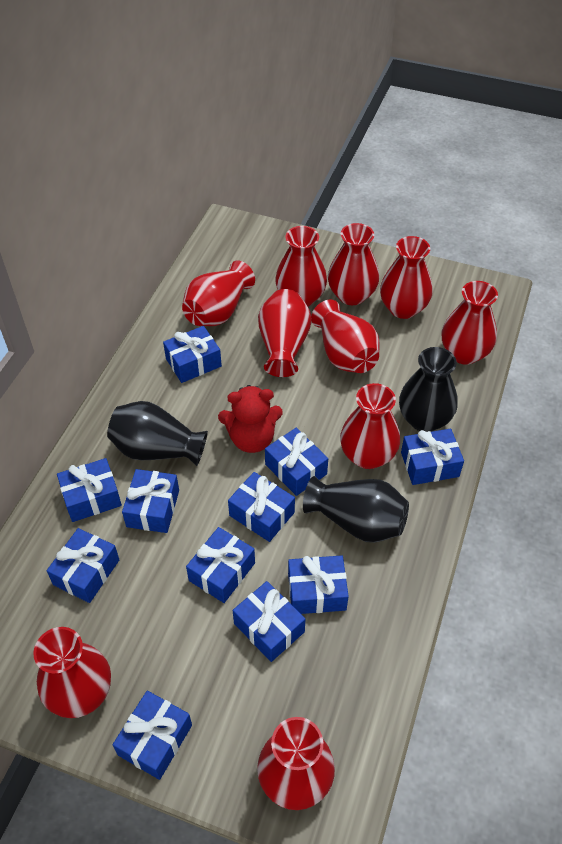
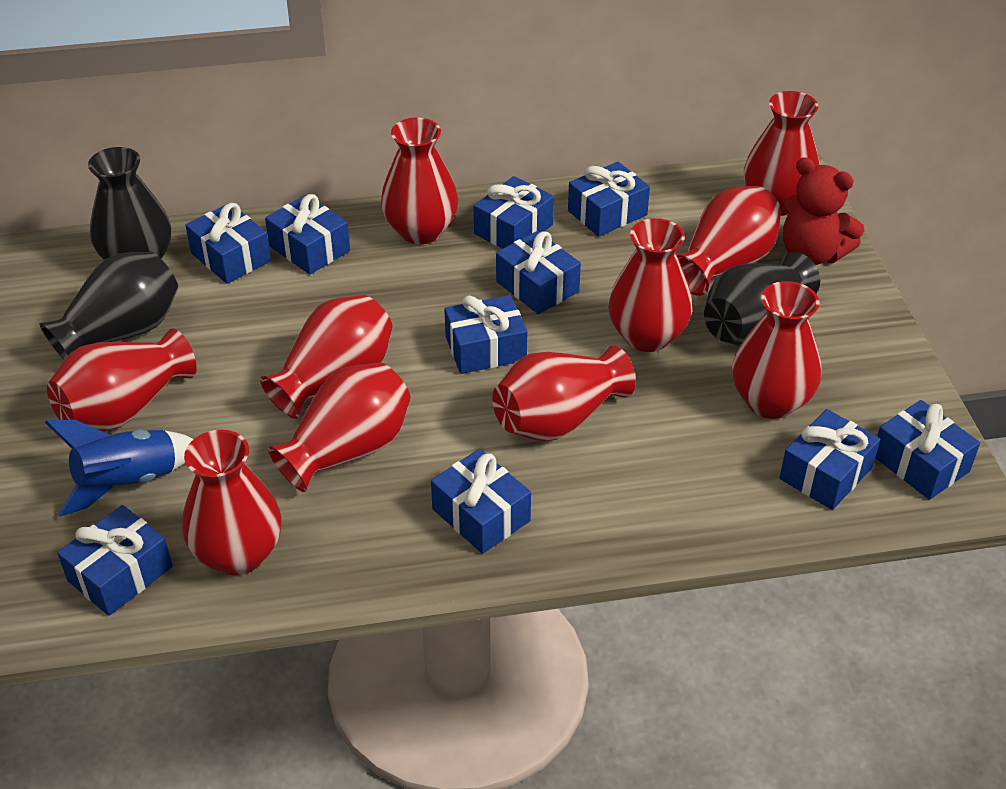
blue gift: 11 -> 10
blue rocket: 0 -> 1

